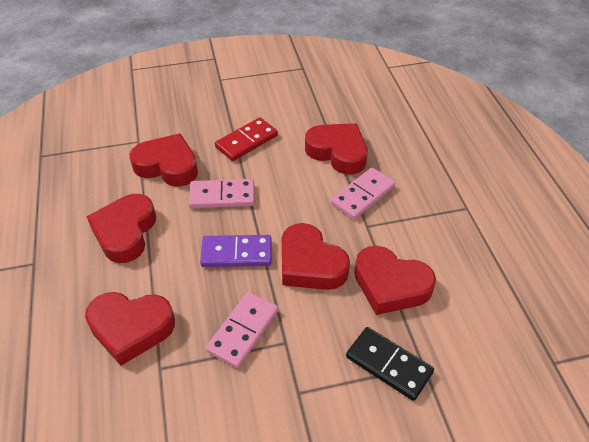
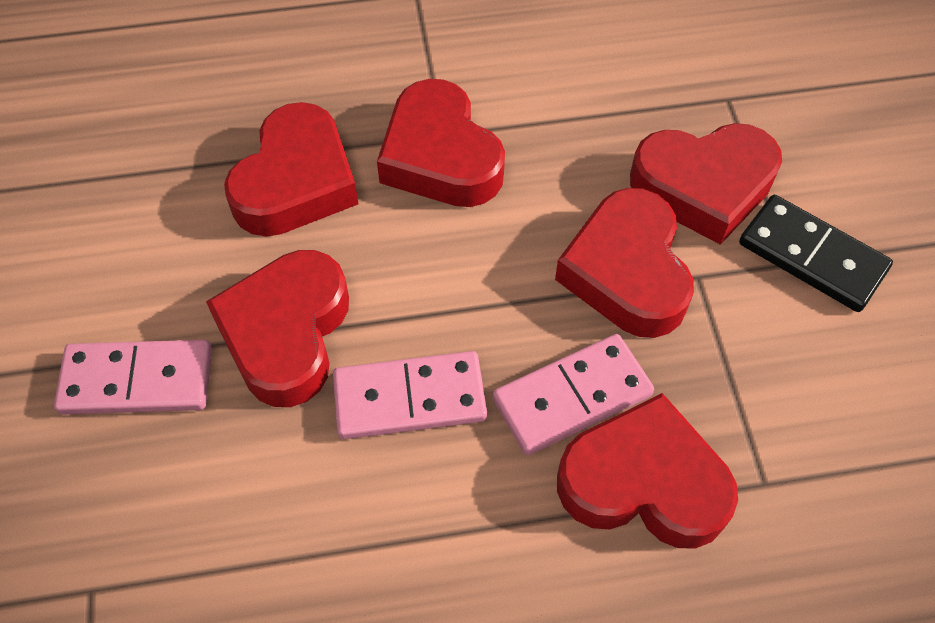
purple domino: 1 -> 0
red domino: 1 -> 0

